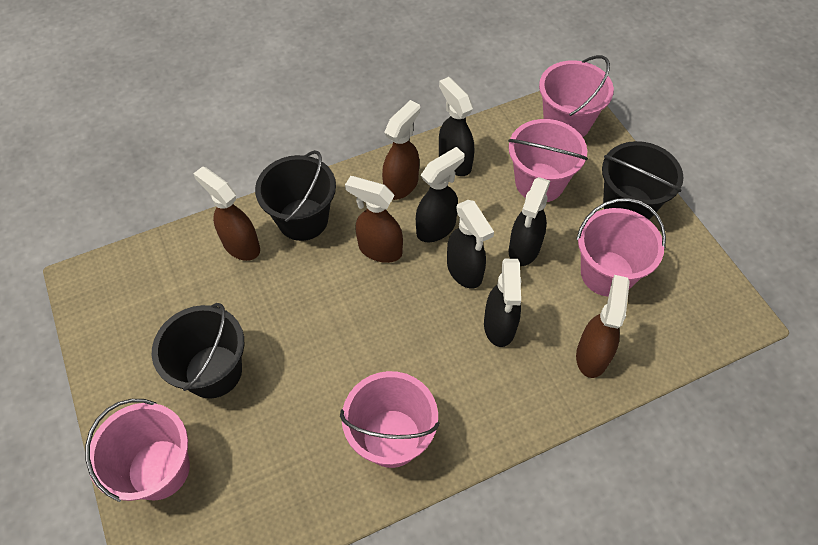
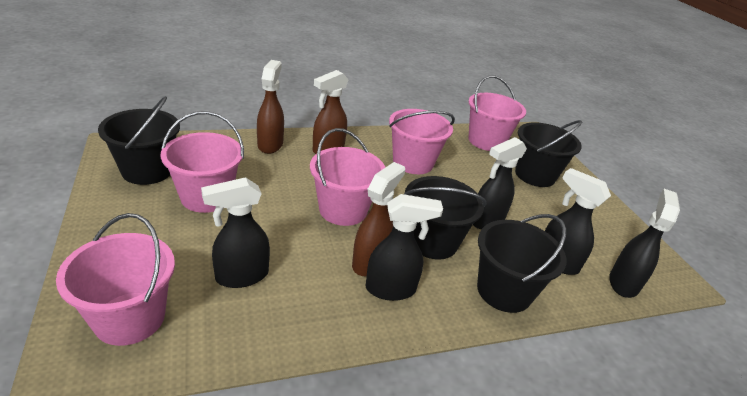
black bucket: 3 -> 4
brown spray bottle: 4 -> 3

